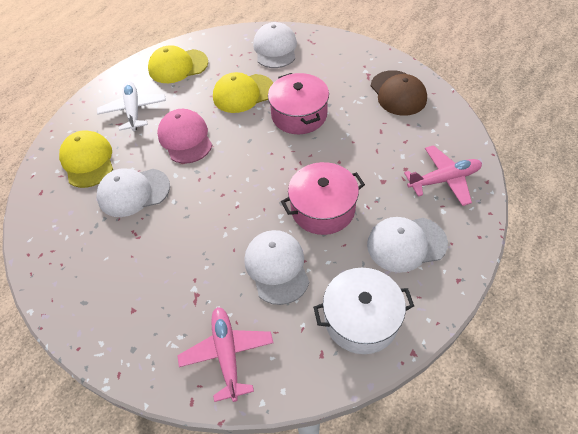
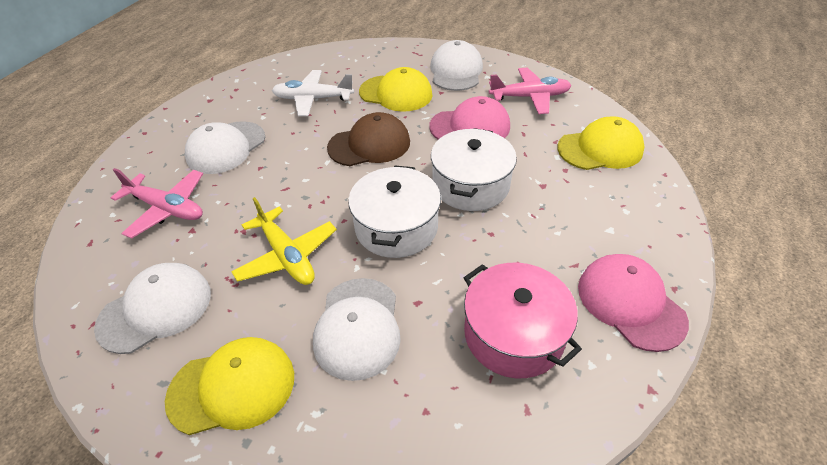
pink cap: 1 -> 2
pink pot: 2 -> 1
white pot: 1 -> 2
yellow plane: 0 -> 1

